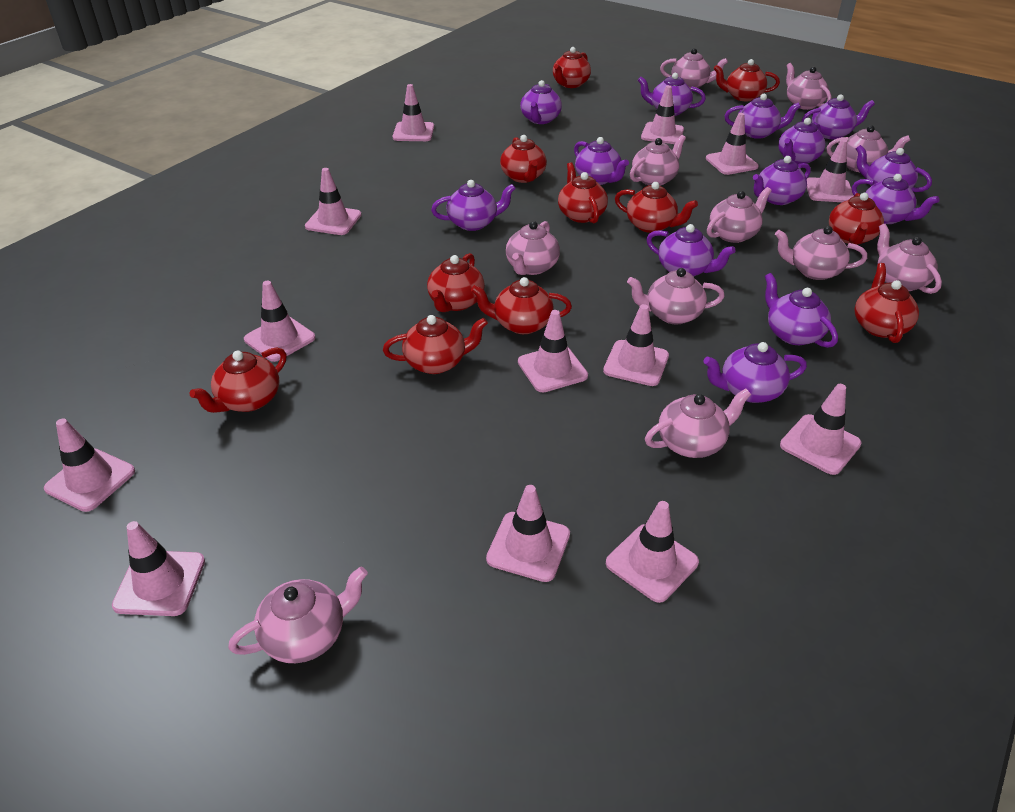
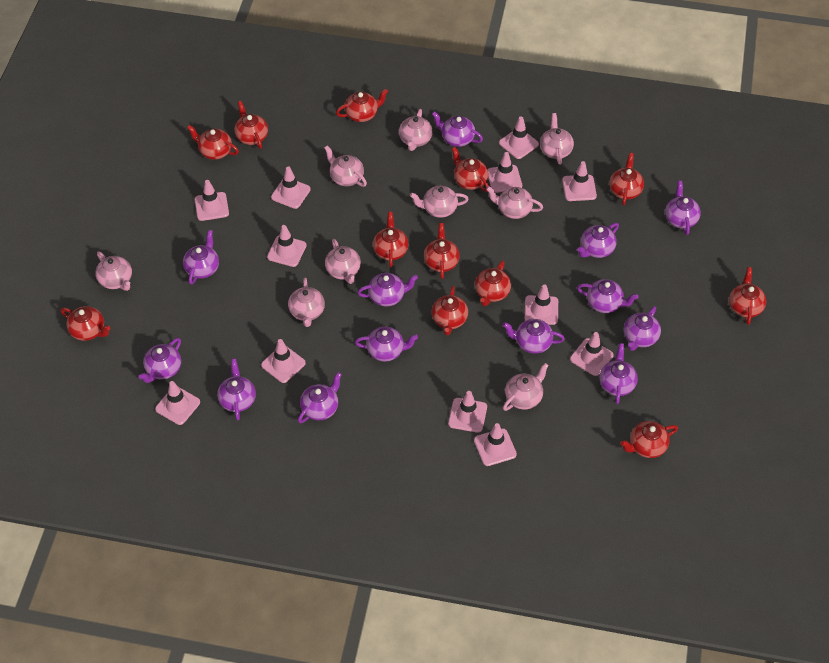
pink teapot: 11 -> 9
pink traffic cone: 13 -> 12
red teapot: 11 -> 12

